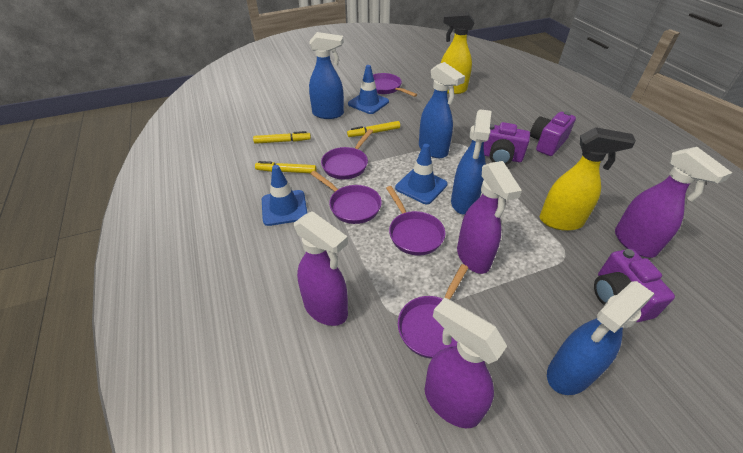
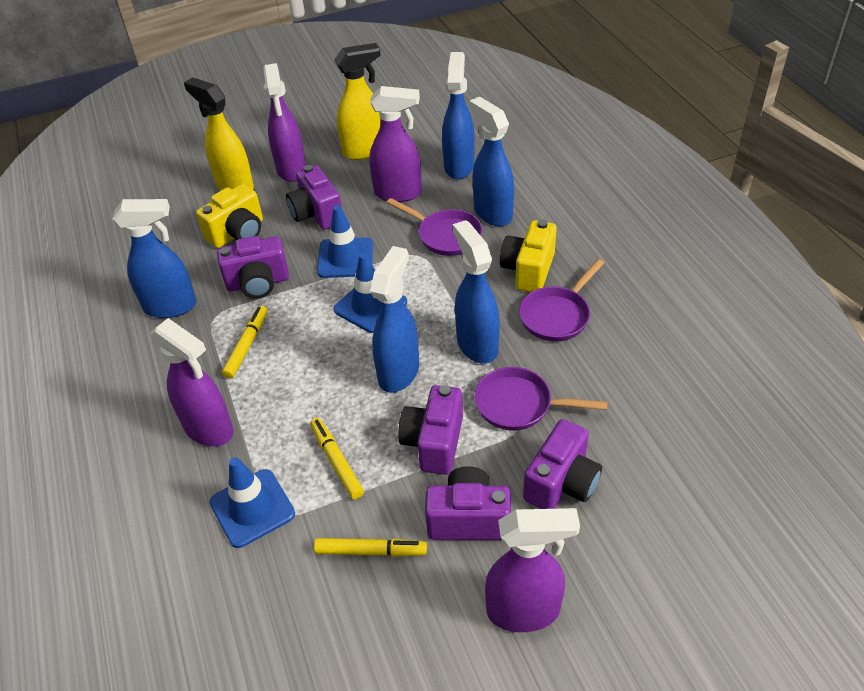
blue spray bottle: 4 -> 5
purple camera: 3 -> 5
purple pan: 5 -> 3
yellow camera: 0 -> 2

